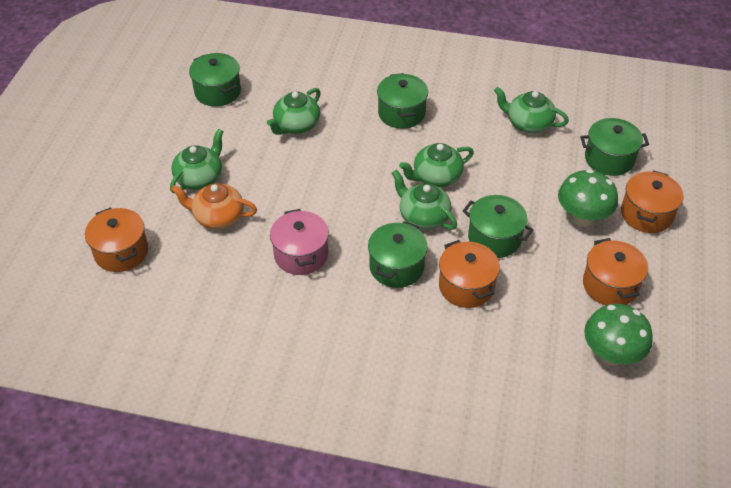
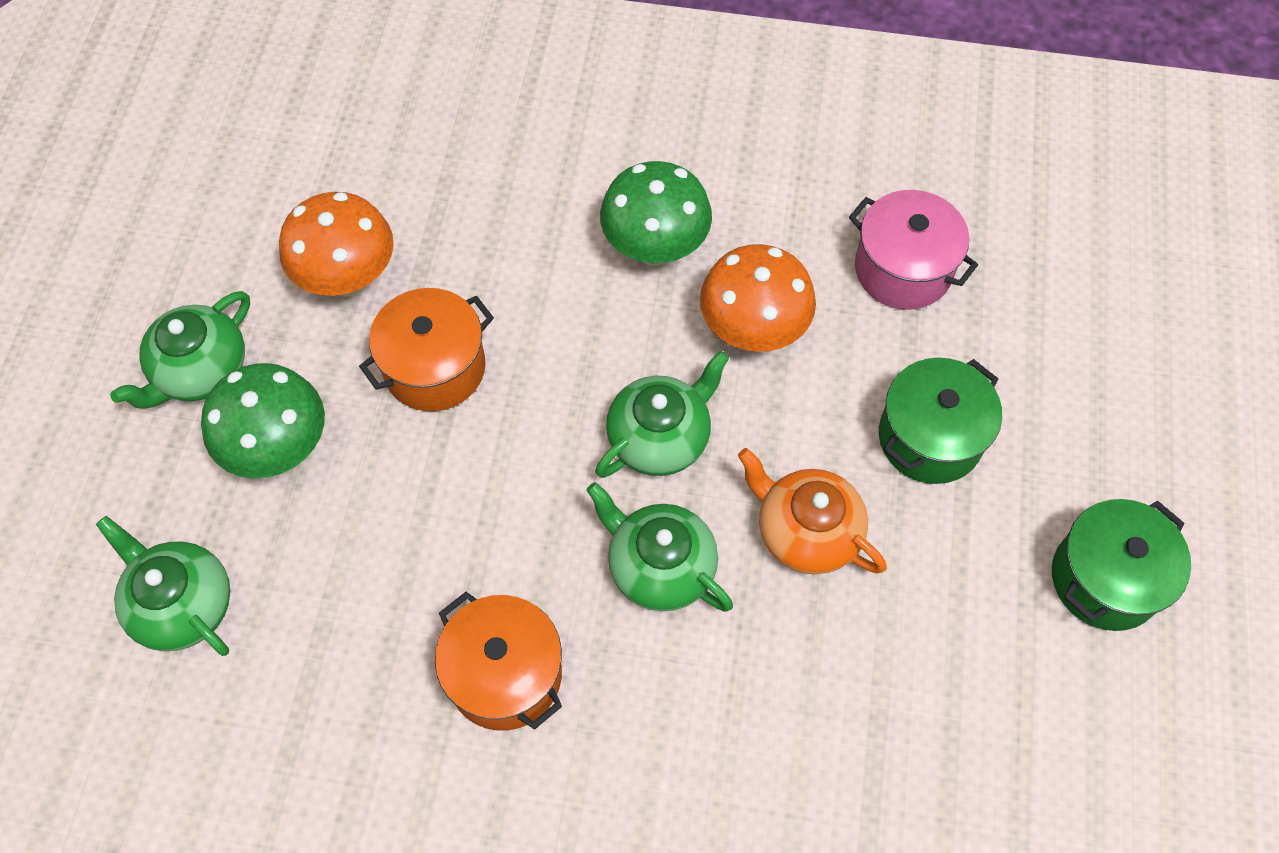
green pot: 5 -> 2
green teapot: 5 -> 4
orange mushroom: 0 -> 2
orange pot: 4 -> 2

